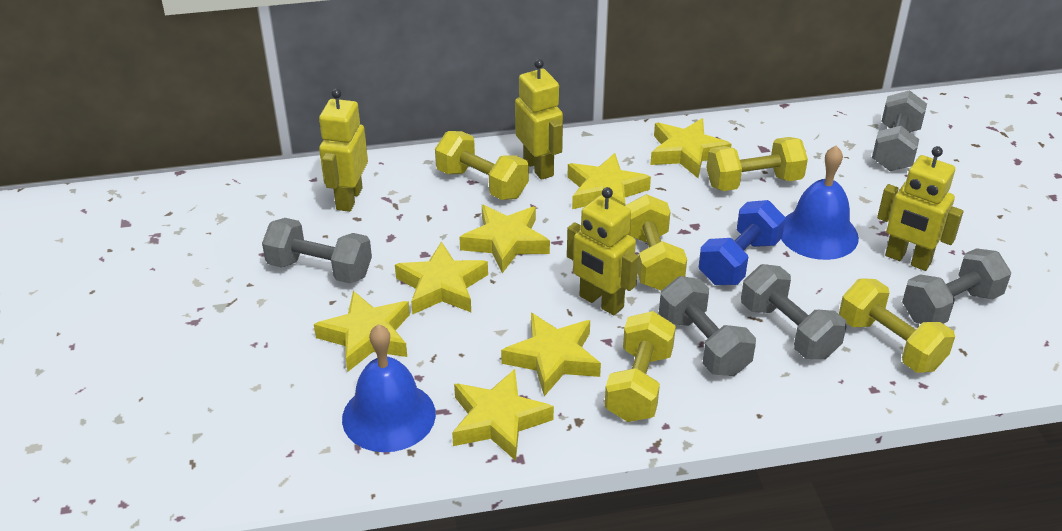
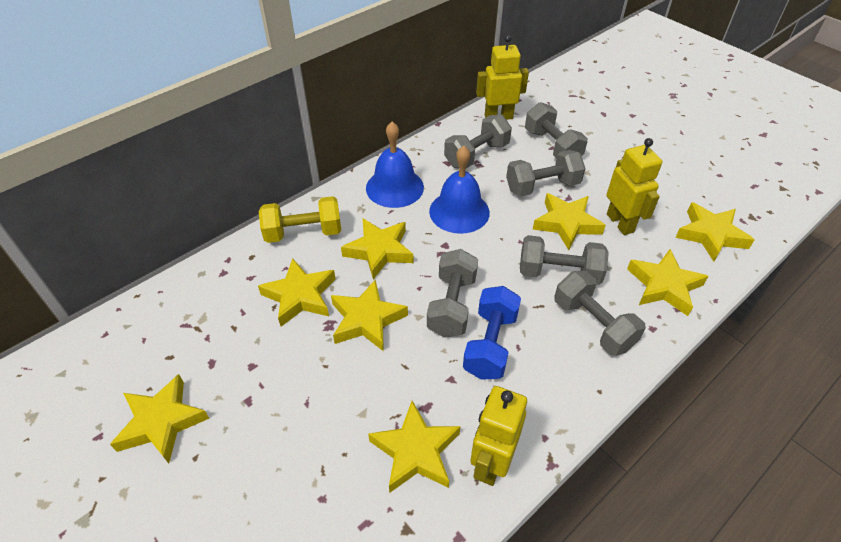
grey dumbbell: 5 -> 6
yellow dumbbell: 5 -> 1
yellow robot: 4 -> 3
yellow star: 7 -> 8

